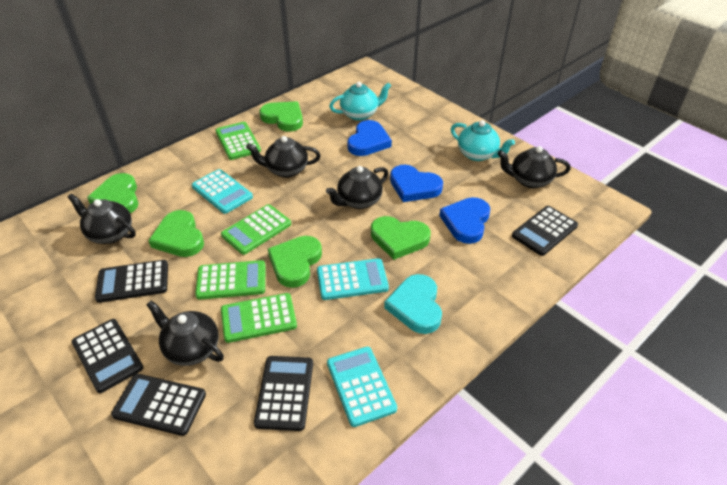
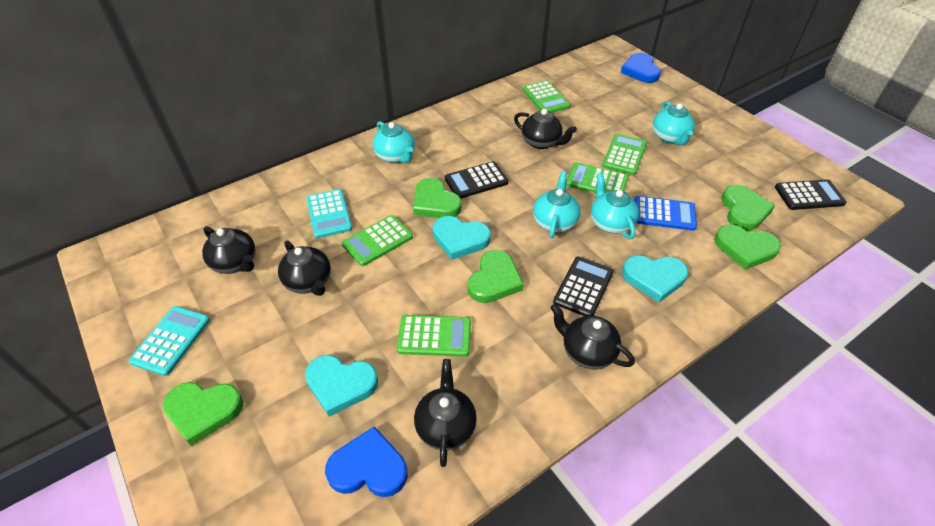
black calculator: 5 -> 3
blue calculator: 0 -> 1
blue heart: 3 -> 2
green calculator: 4 -> 5
turquoise calculator: 3 -> 2
turquoise heart: 1 -> 3
turquoise teapot: 2 -> 4

